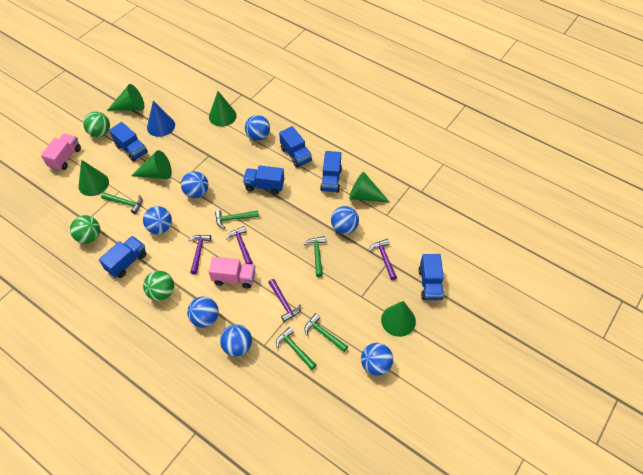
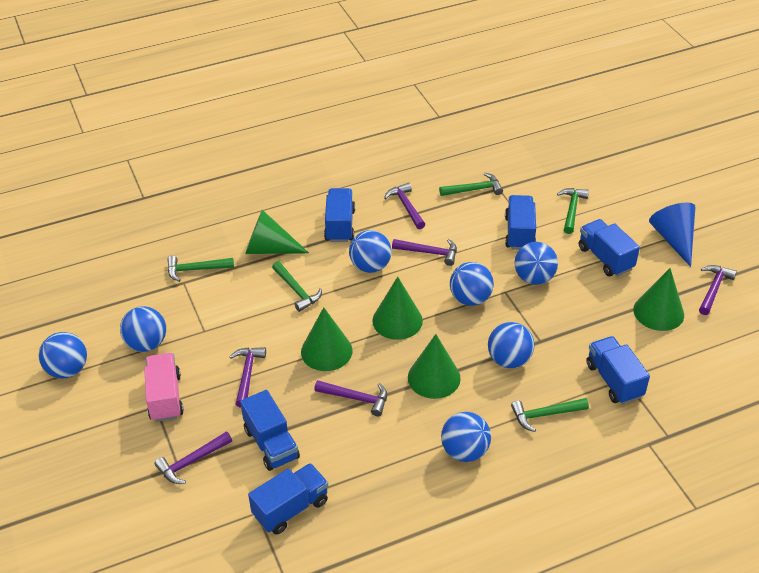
green ball: 3 -> 0
green cone: 6 -> 5
pink truck: 2 -> 1
purple hammer: 4 -> 6

